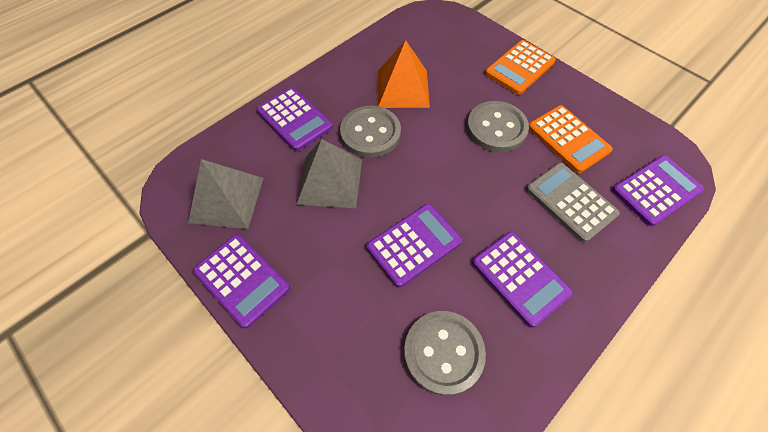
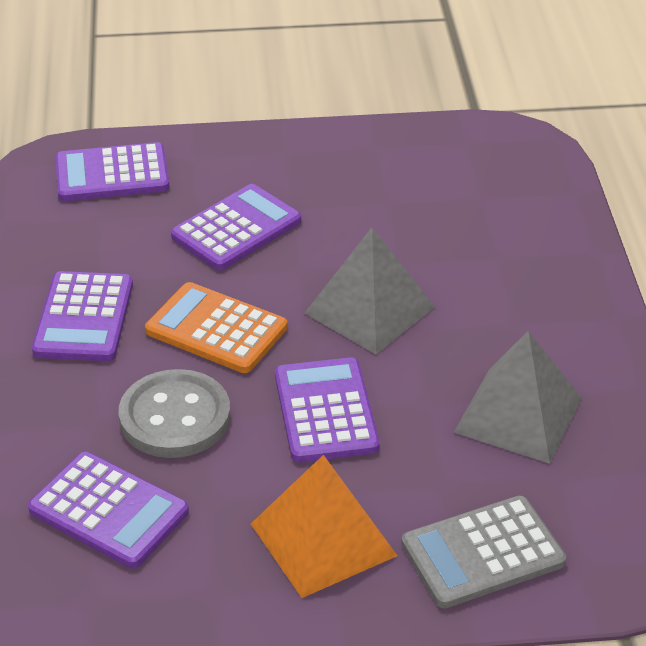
grey button: 3 -> 1
orange calculator: 2 -> 1

